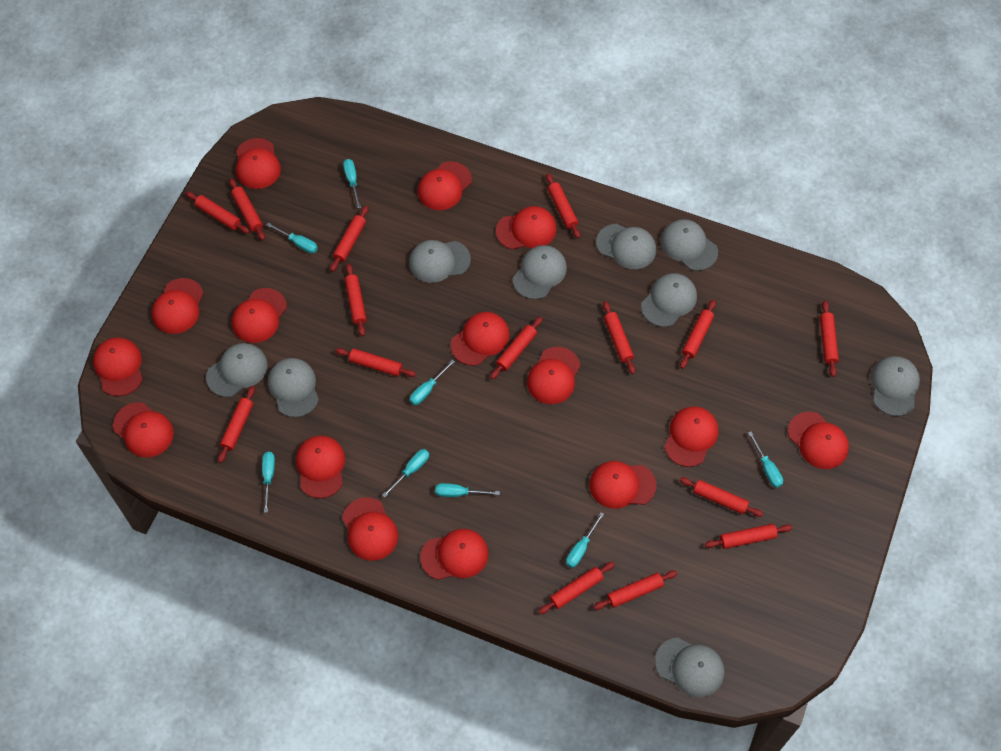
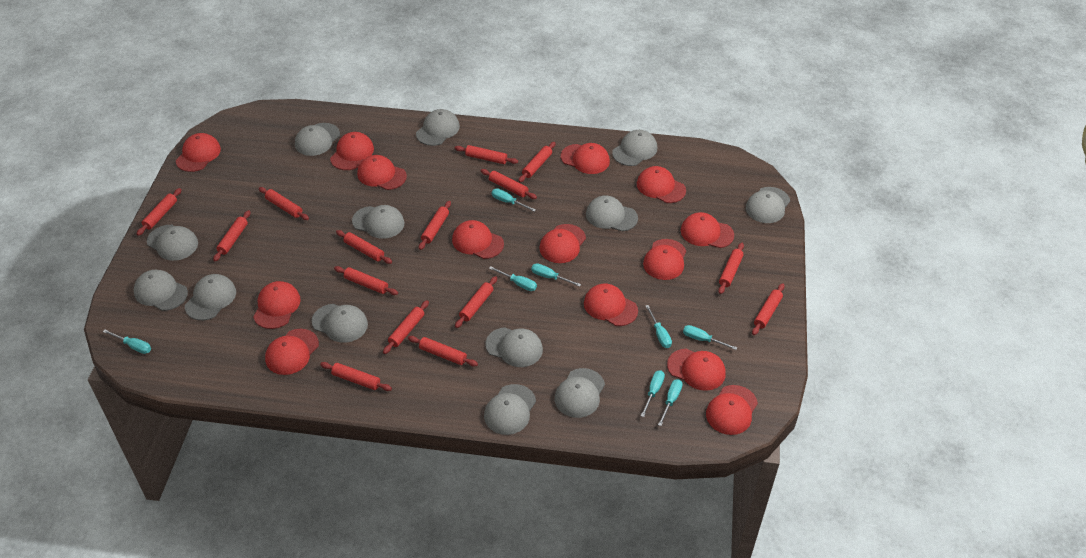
grey cap: 9 -> 13
red cap: 15 -> 14

